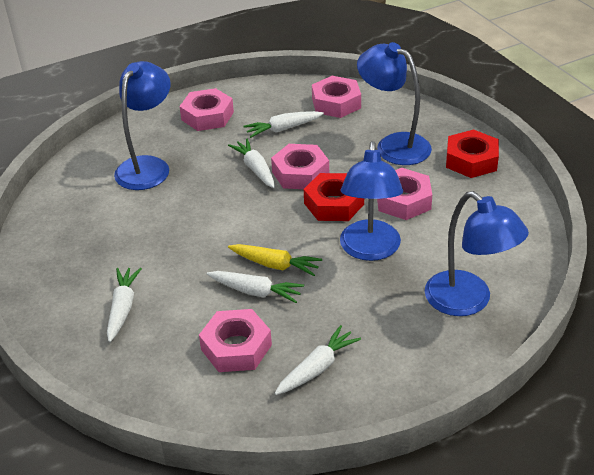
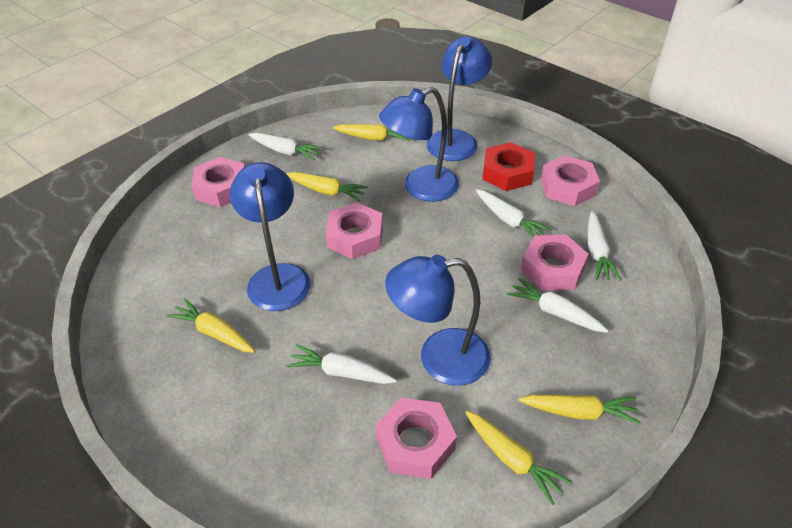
red nut: 2 -> 1
yellow carrot: 1 -> 5

